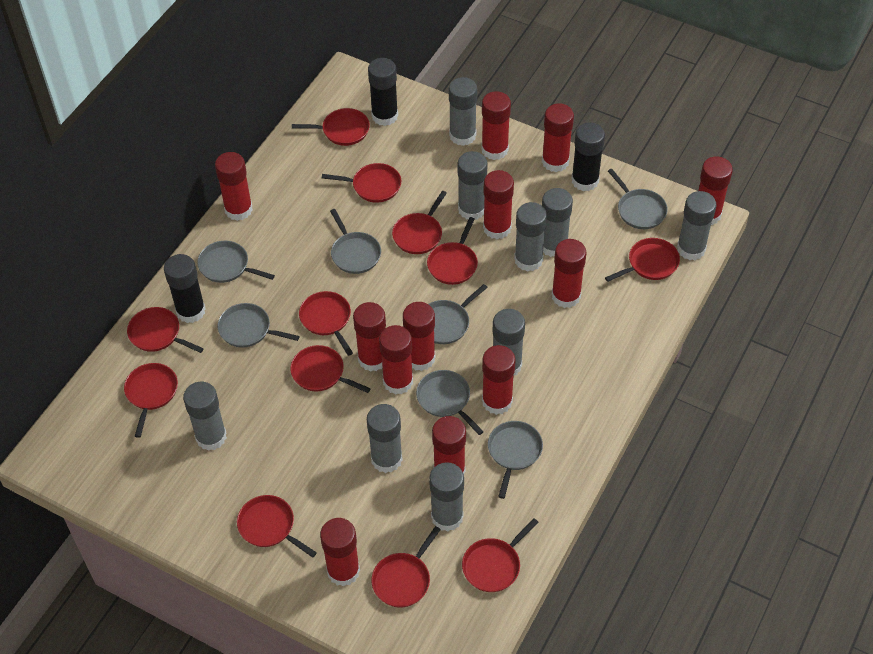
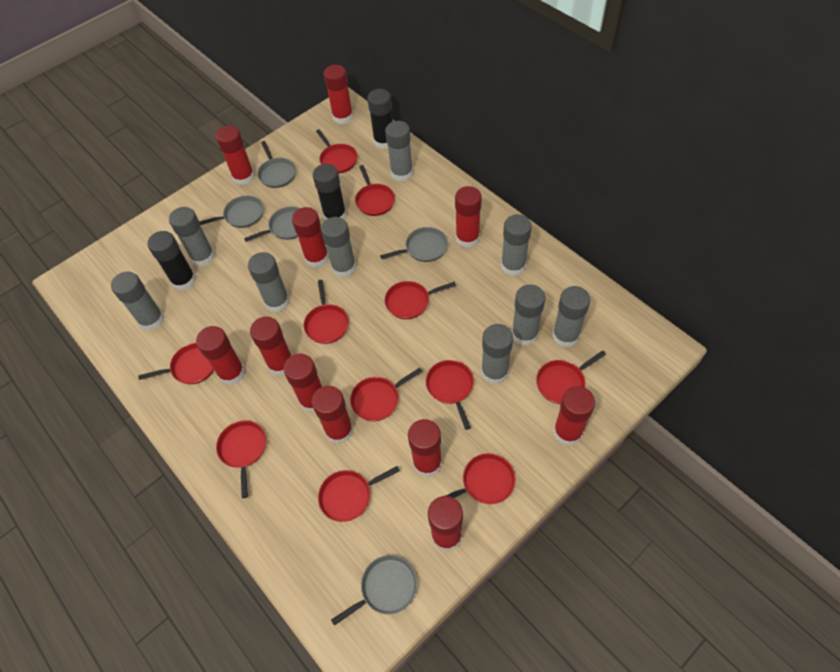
grey pan: 7 -> 5
red glue stick: 12 -> 11
red pan: 12 -> 11

